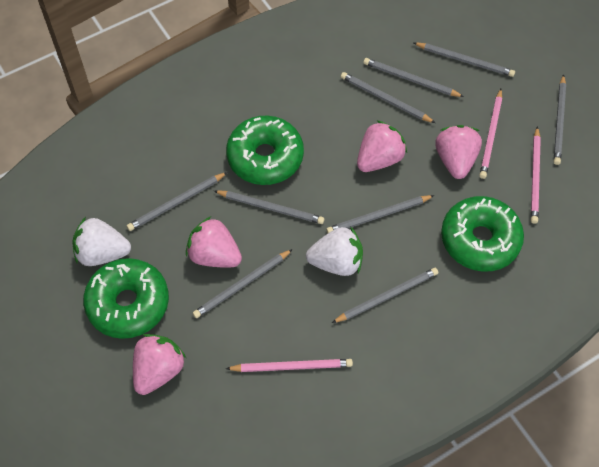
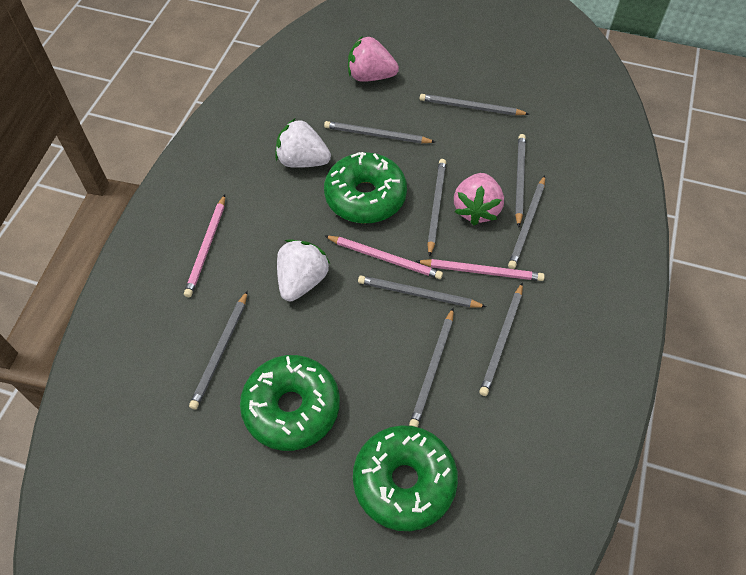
pink strawberry: 4 -> 2

